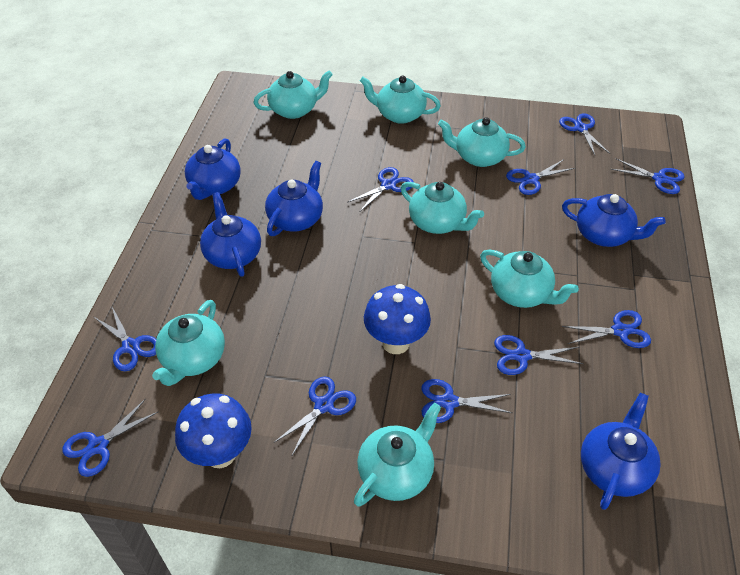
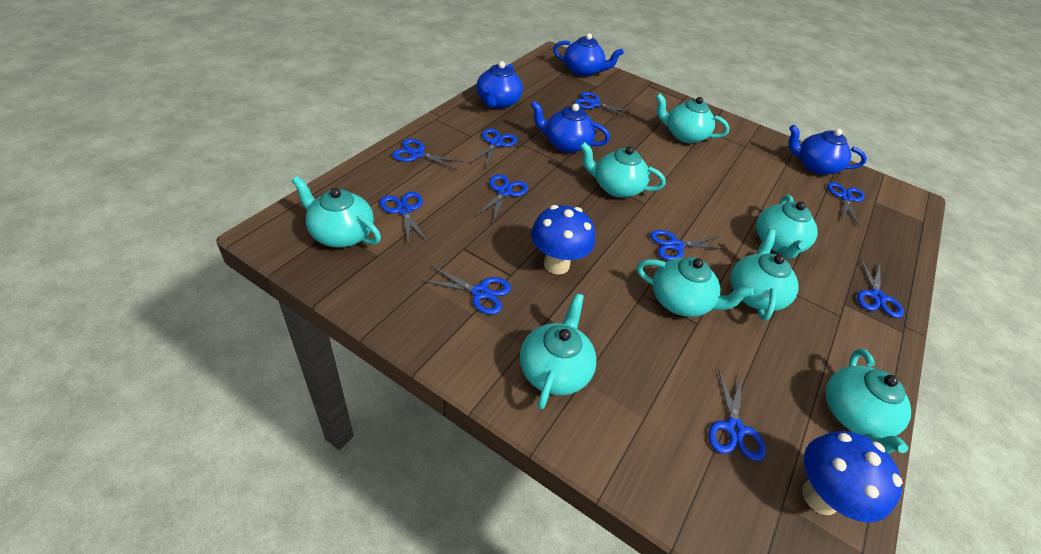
blue teapot: 5 -> 4
turquoise teapot: 7 -> 8

